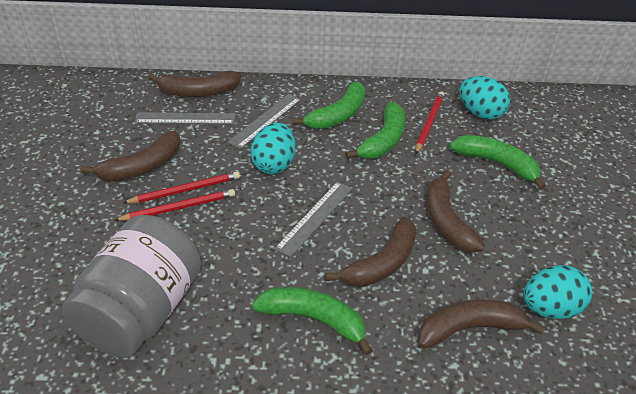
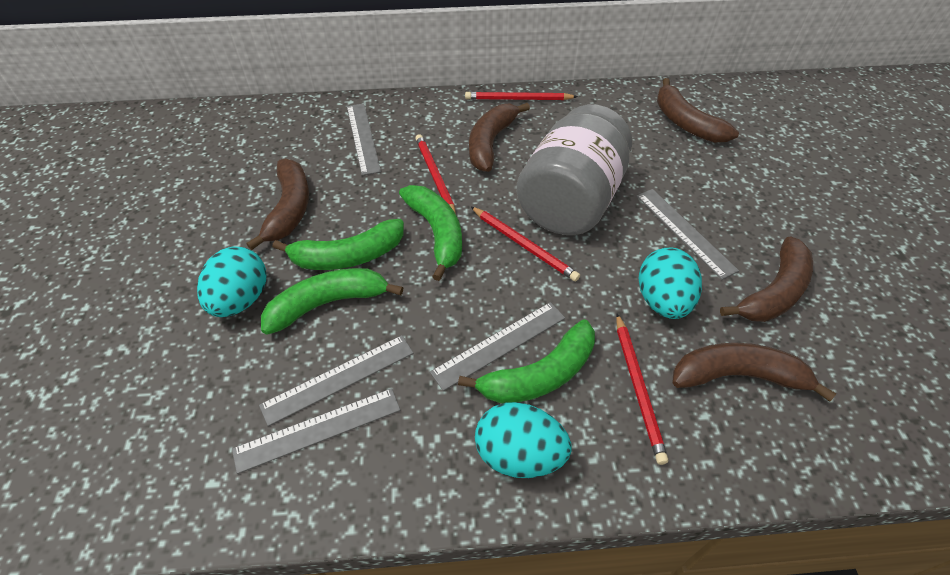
grey ruler: 3 -> 5
red pencil: 3 -> 4

